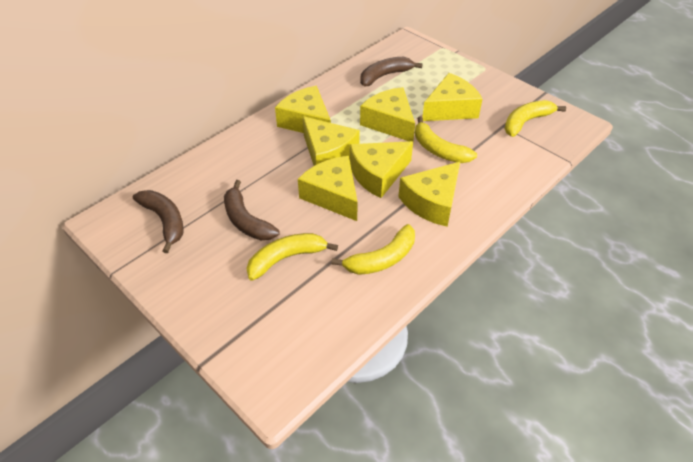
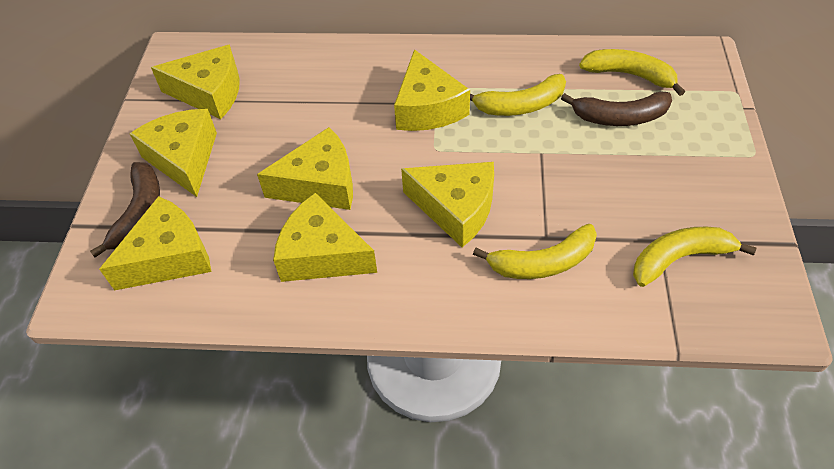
brown banana: 3 -> 2

